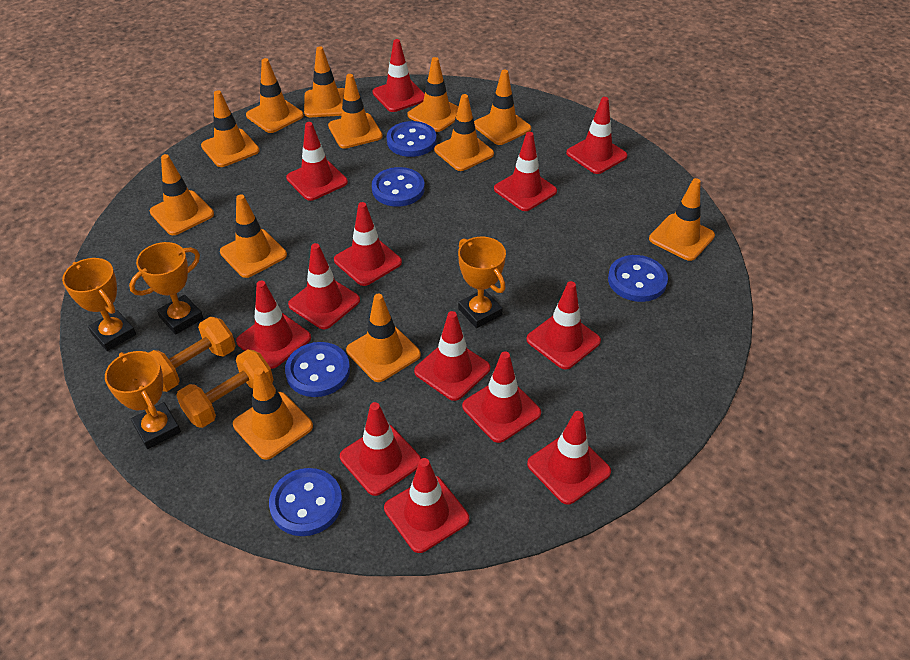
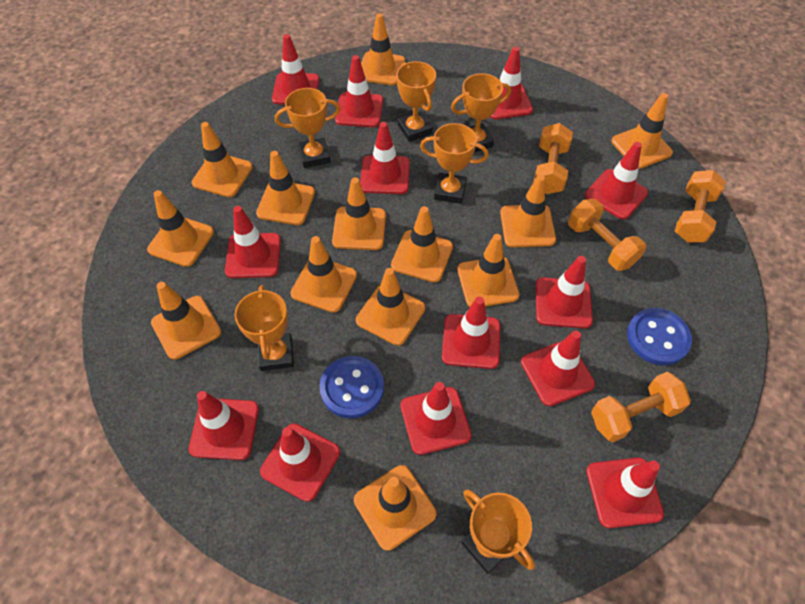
blue button: 5 -> 2
orange dumbbell: 2 -> 4
orange traffic cone: 12 -> 13
orange trophy: 4 -> 6

